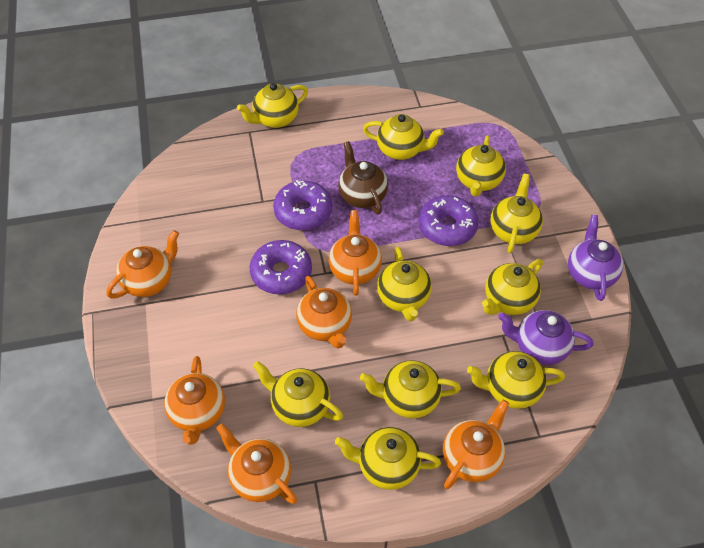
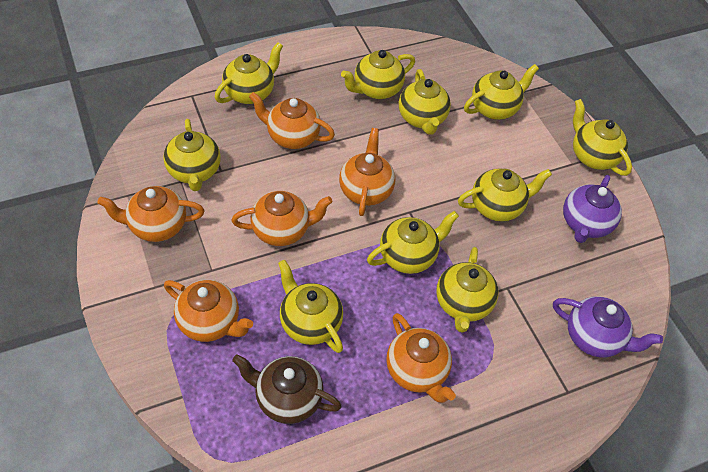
purple donut: 3 -> 0

